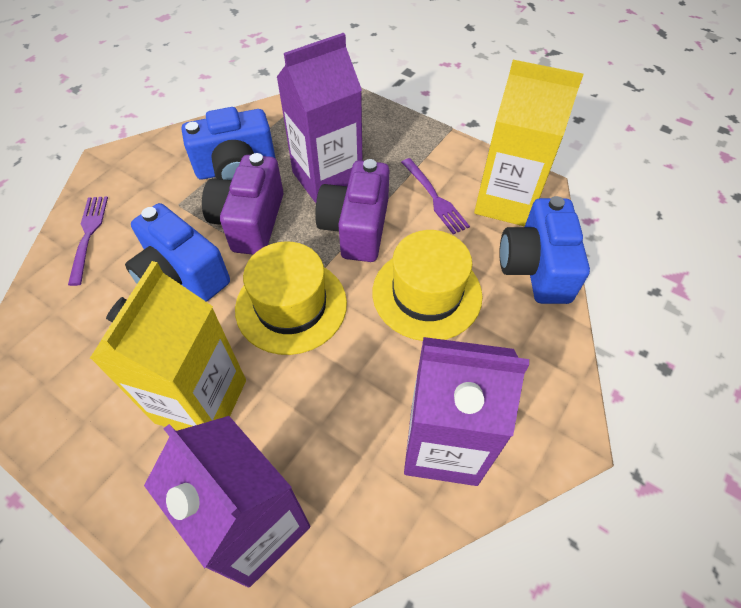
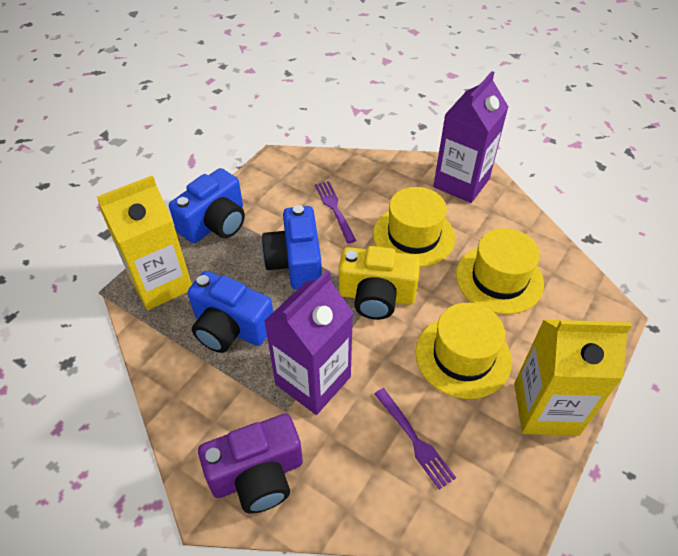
purple camera: 2 -> 1
purple carton: 3 -> 2
yellow camera: 0 -> 1
yellow hat: 2 -> 3

